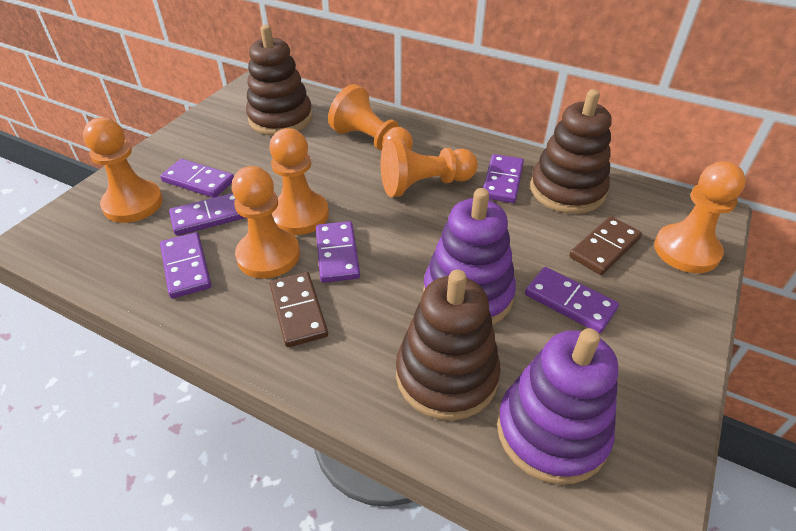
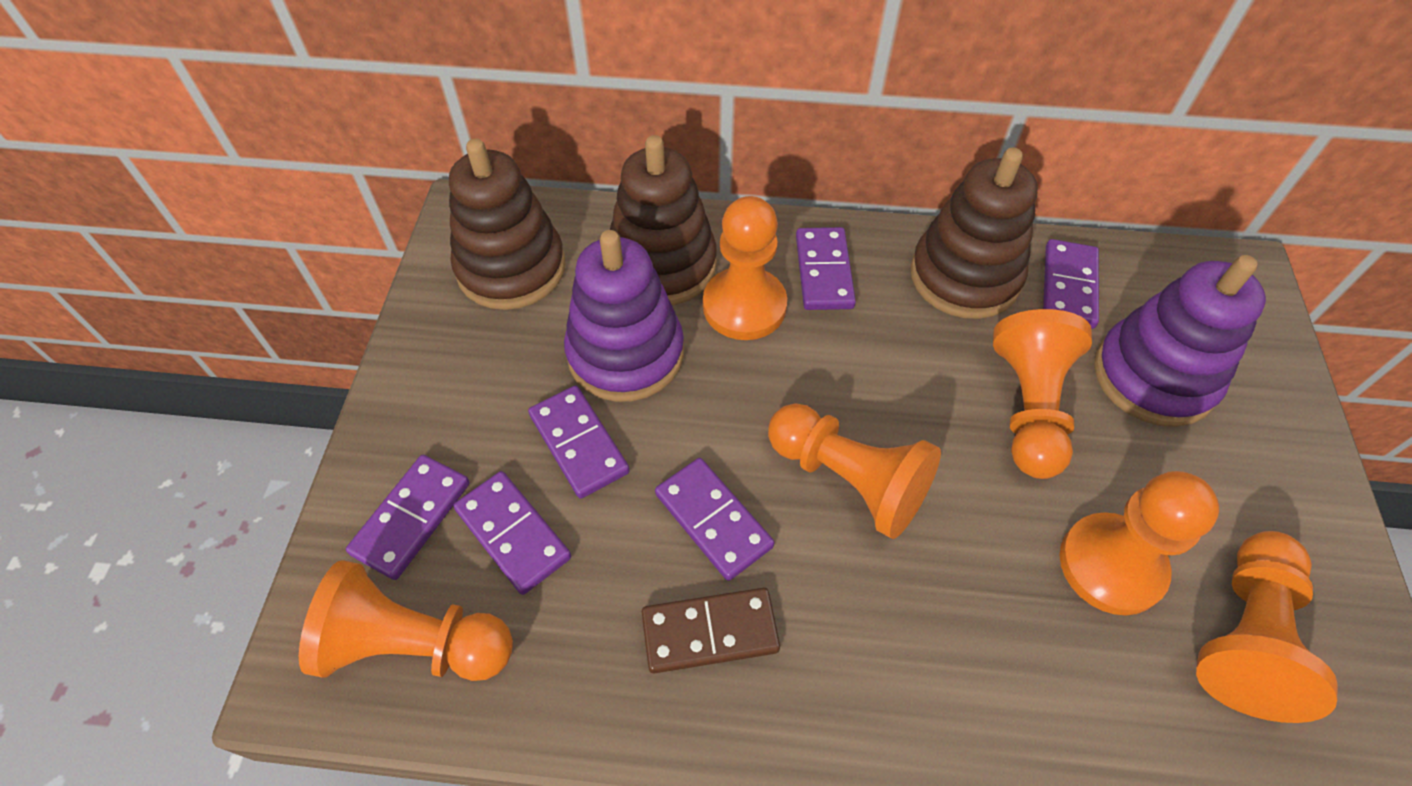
brown domino: 2 -> 1

